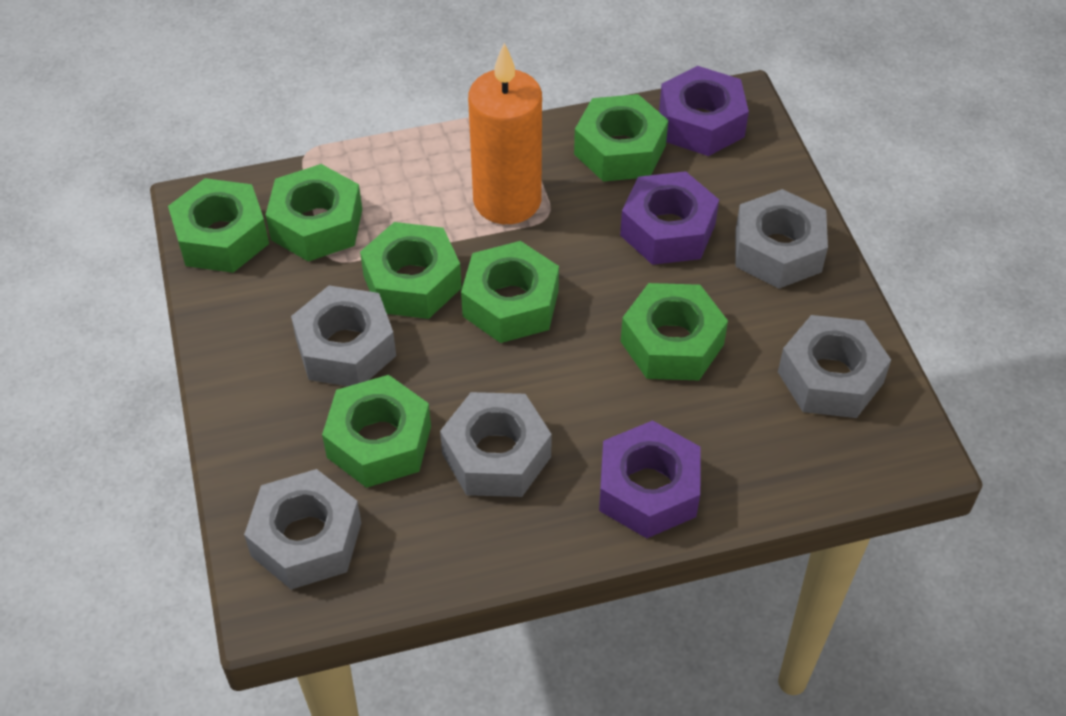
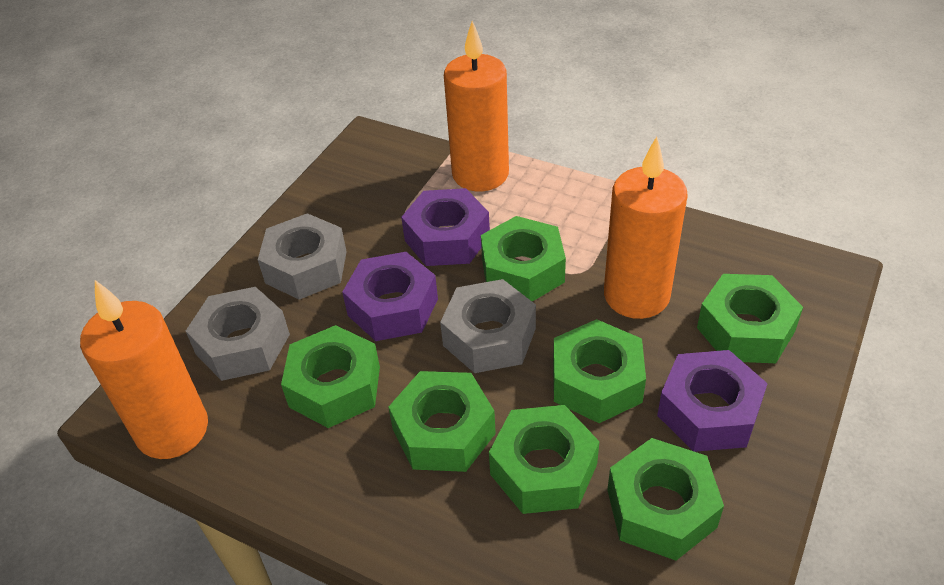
grey nut: 5 -> 3
orange candle: 1 -> 3

